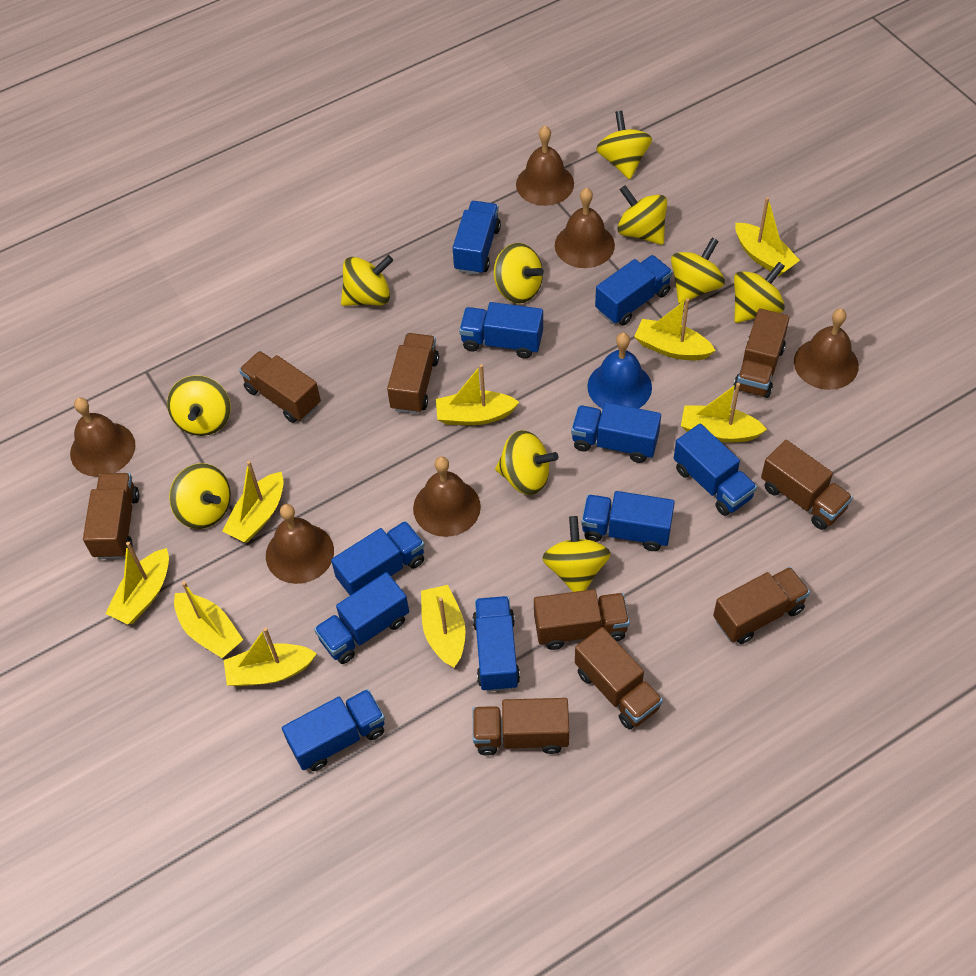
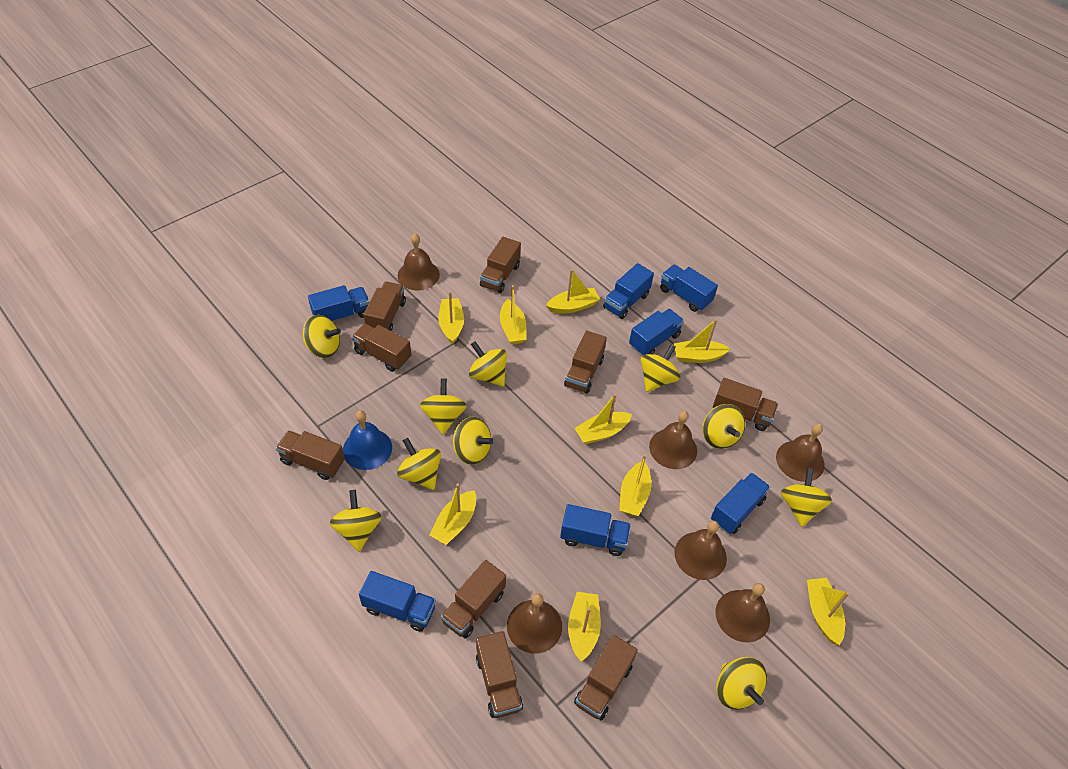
blue truck: 10 -> 7

